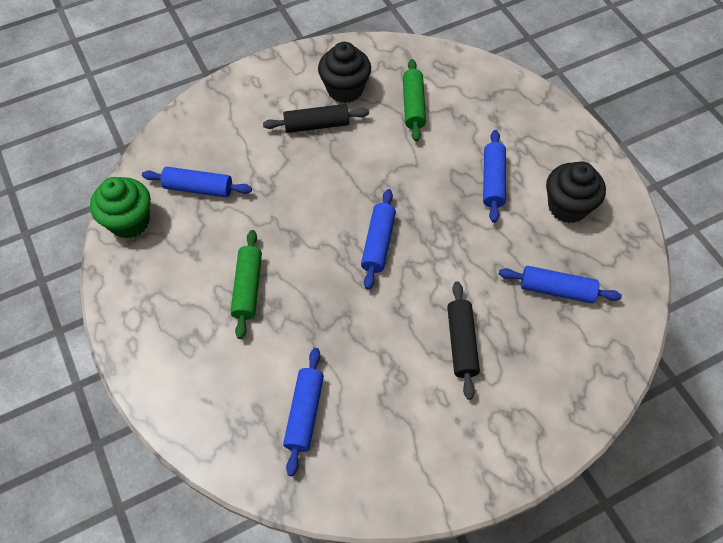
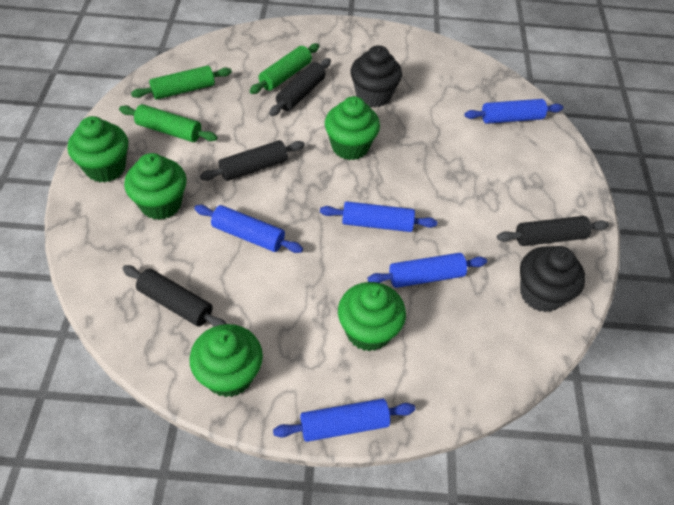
black rolling pin: 2 -> 4
green cupcake: 1 -> 5
green rolling pin: 2 -> 3

